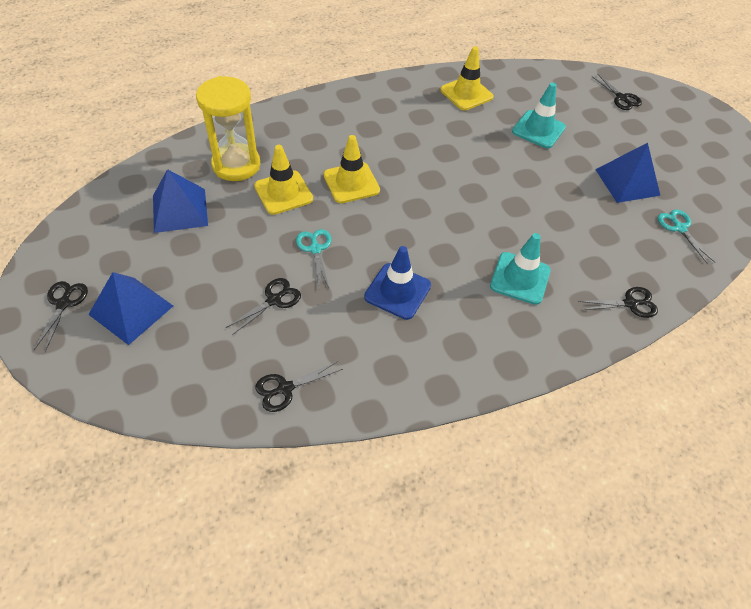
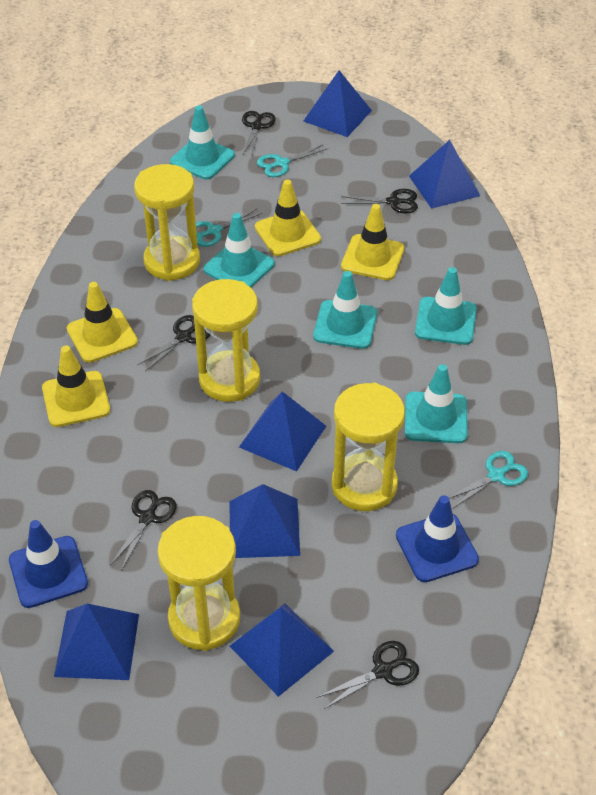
blue pyramid: 3 -> 6
blue traffic cone: 1 -> 2
turquoise scissors: 2 -> 3
turquoise traffic cone: 2 -> 5
yellow hourglass: 1 -> 4
yellow traffic cone: 3 -> 4

